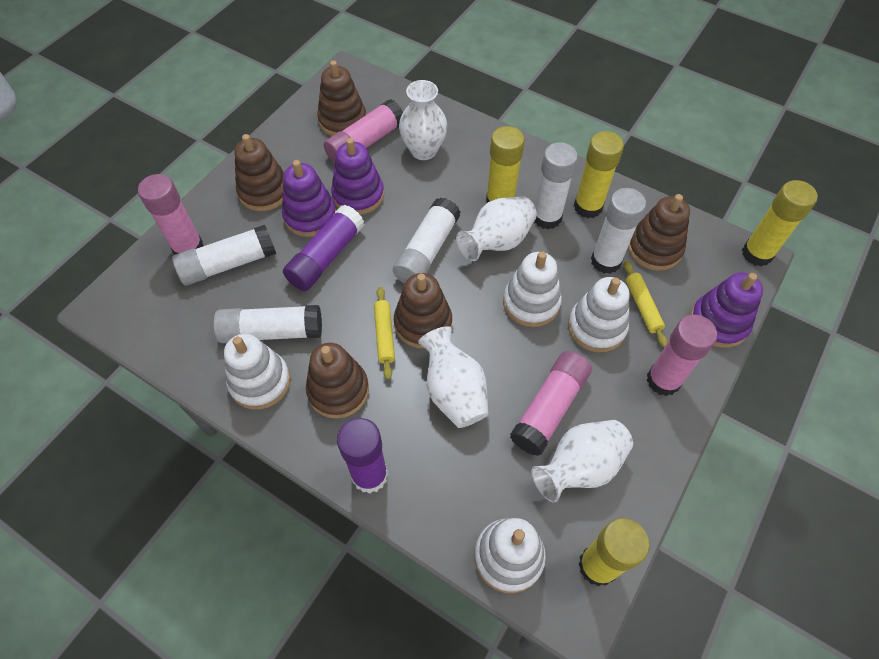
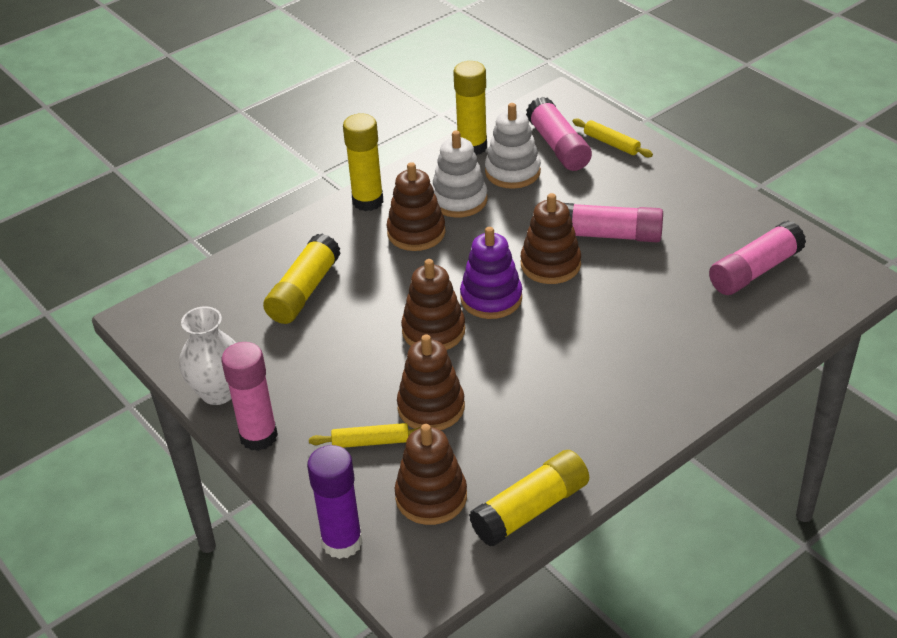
purple glue stick: 2 -> 1
purple stacking toy: 3 -> 1
white glue stick: 5 -> 0
white stacking toy: 4 -> 2
white vase: 4 -> 1

